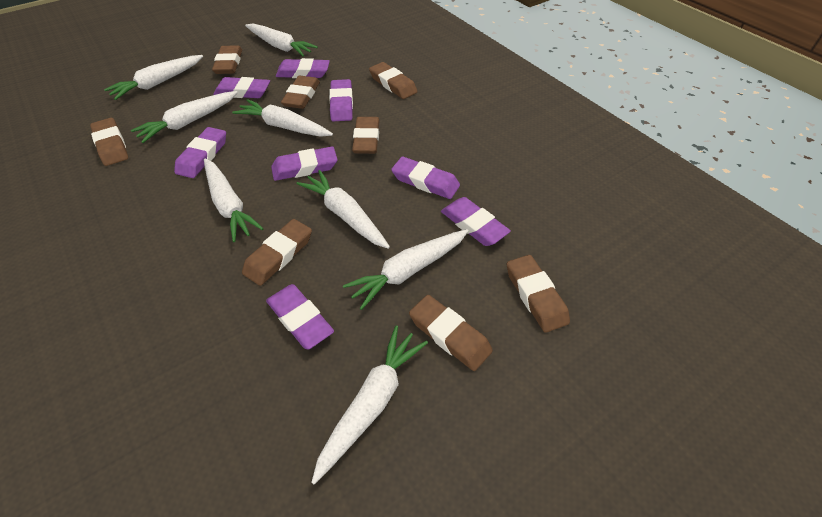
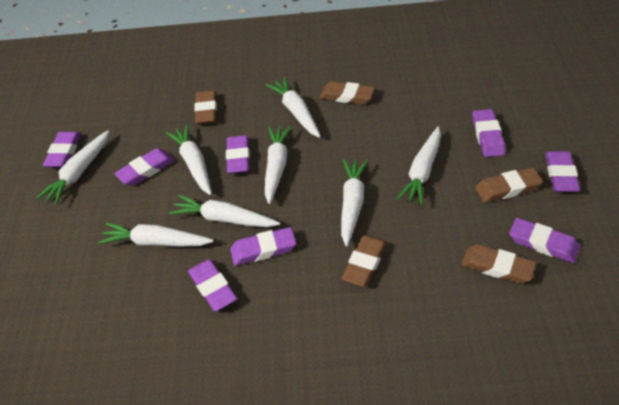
brown eraser: 8 -> 5

